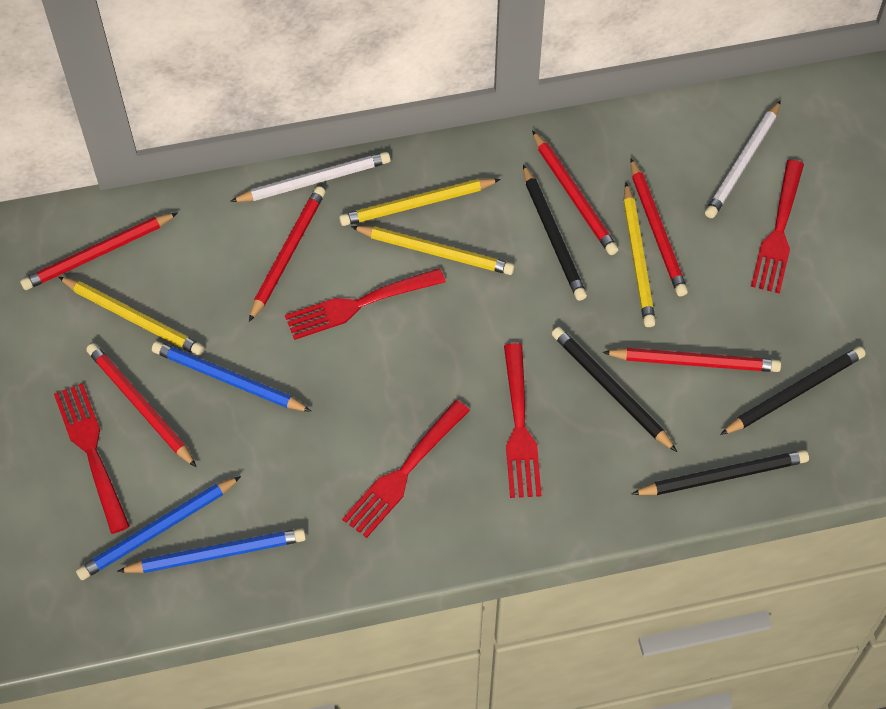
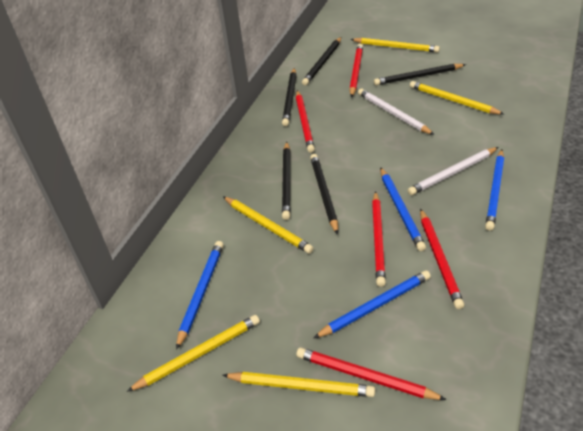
black pencil: 4 -> 5
blue pencil: 3 -> 4
red fork: 5 -> 0
red pencil: 6 -> 5
yellow pencil: 4 -> 5

